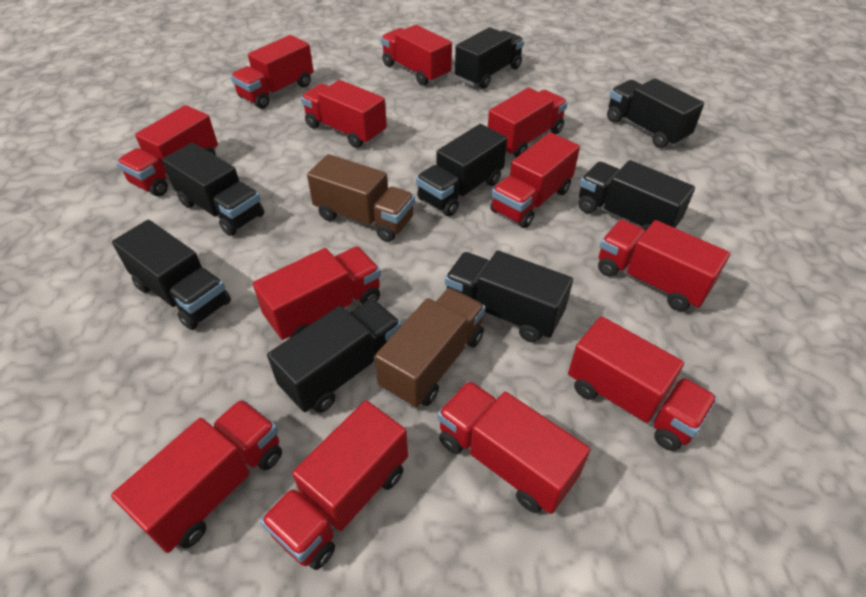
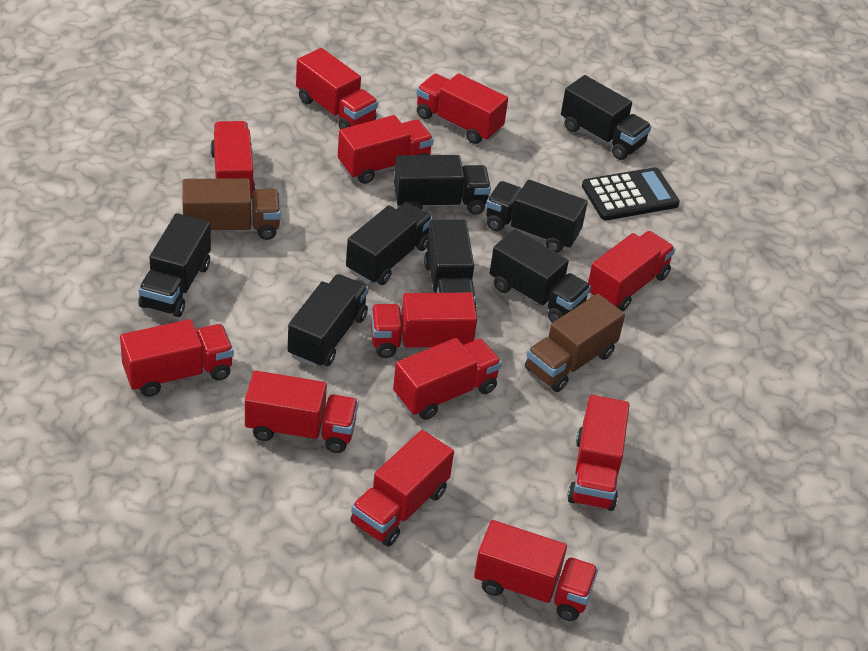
black calculator: 0 -> 1

